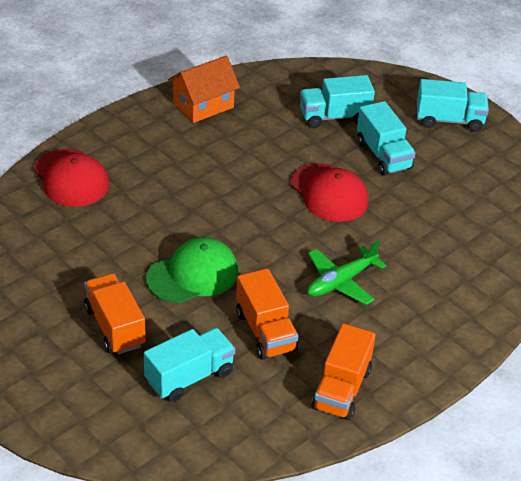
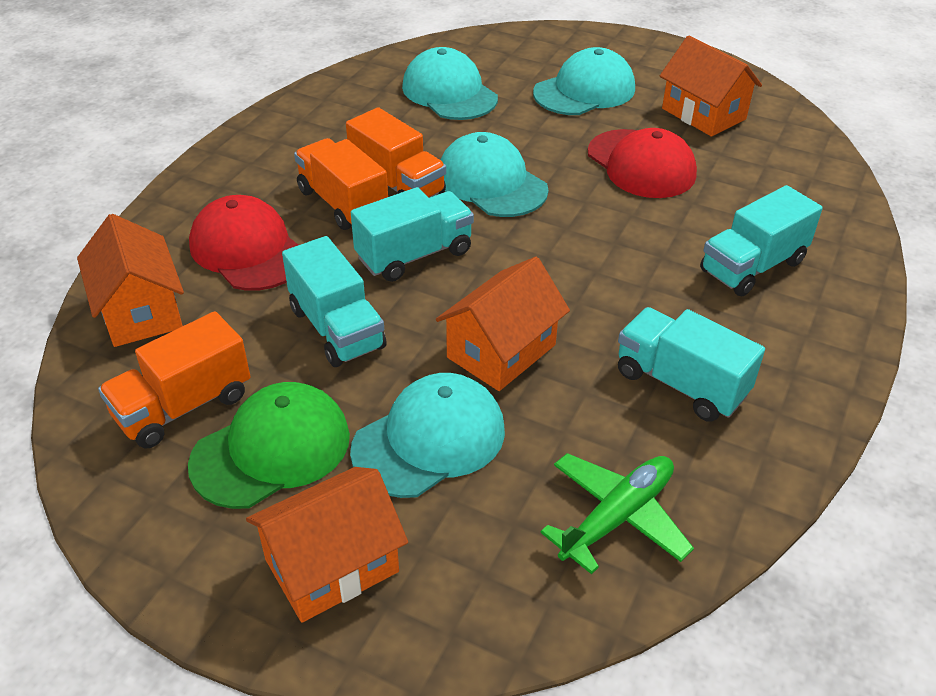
orange house: 1 -> 4
turquoise cap: 0 -> 4

